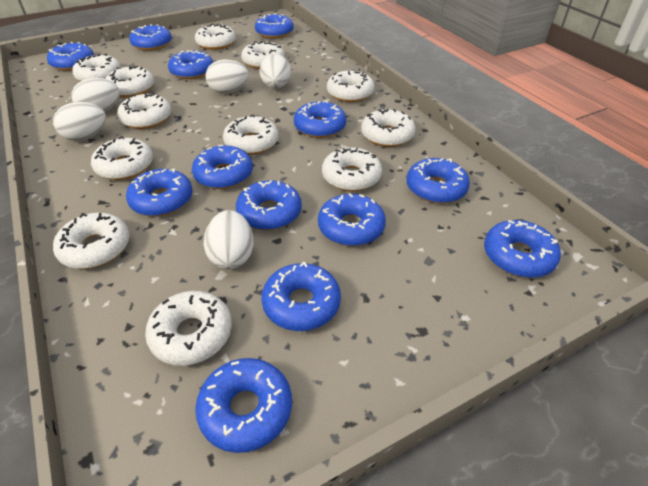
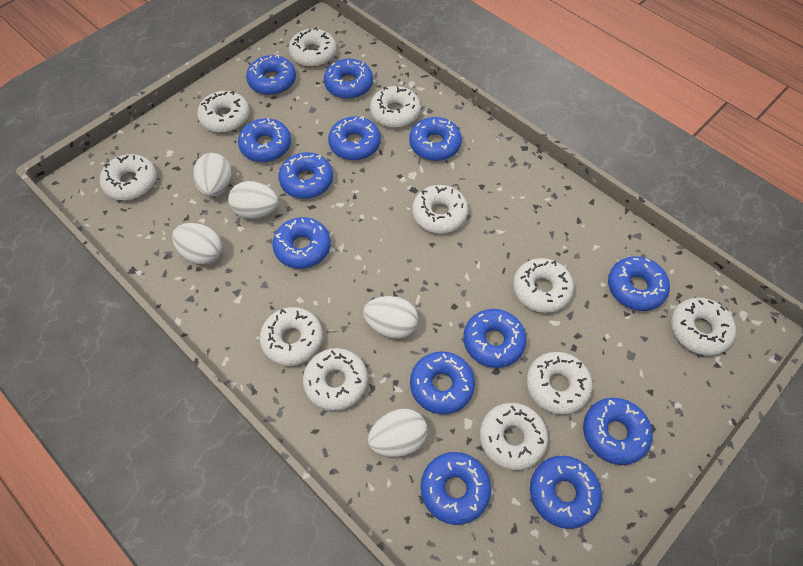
white donut: 12 -> 11

